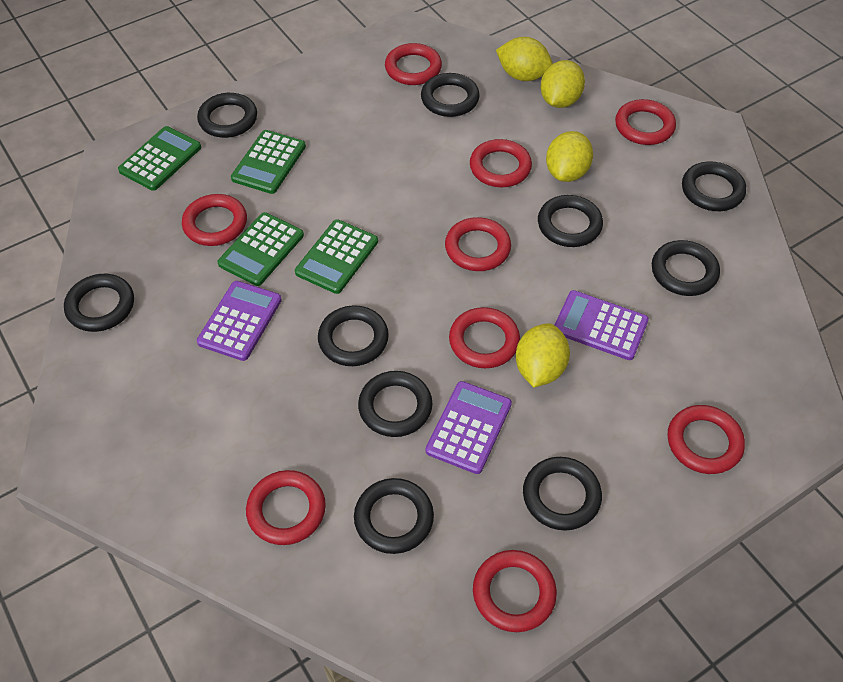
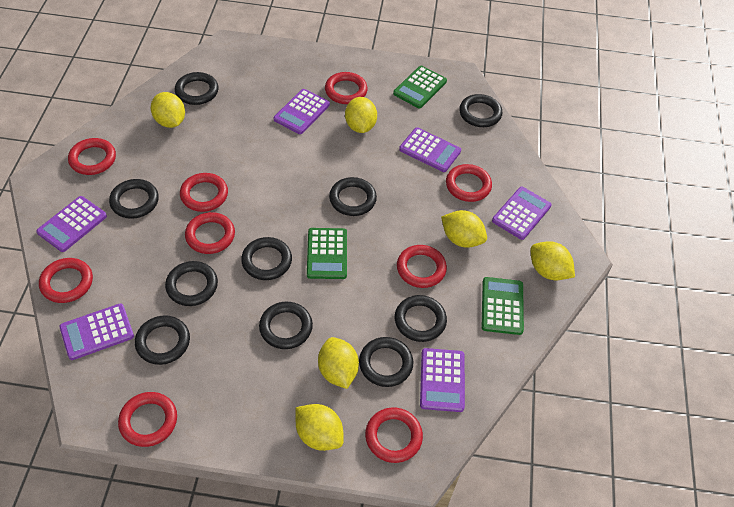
green calculator: 4 -> 3
purple calculator: 3 -> 6
yellow lemon: 4 -> 6

